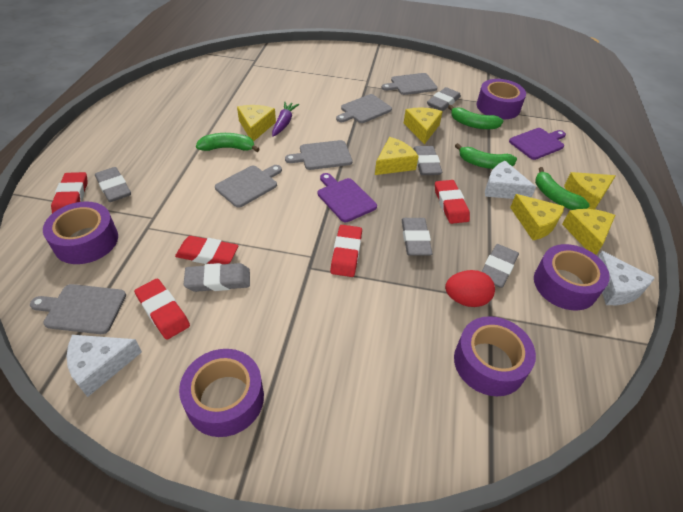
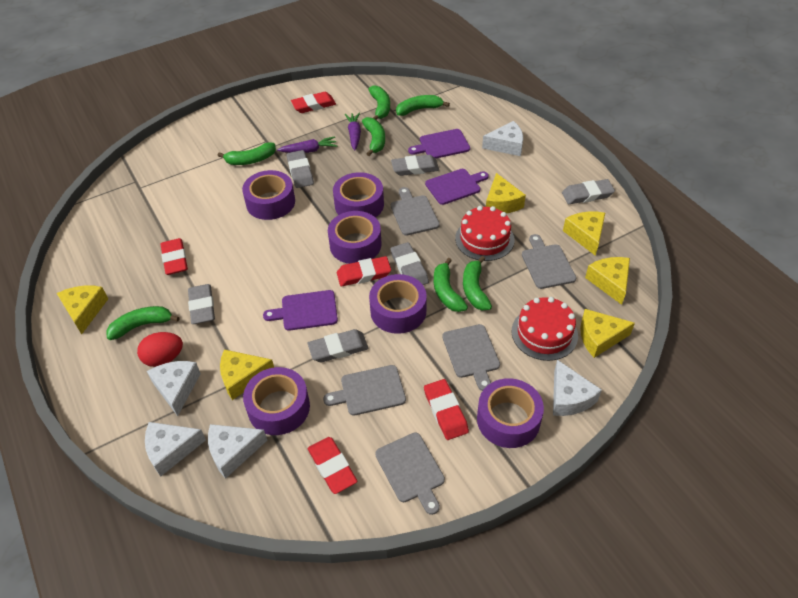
green banana: 4 -> 7
purple carrot: 1 -> 2
purple cutting board: 2 -> 3
purple tape: 5 -> 6
red cake: 0 -> 2
white cheese: 3 -> 5

